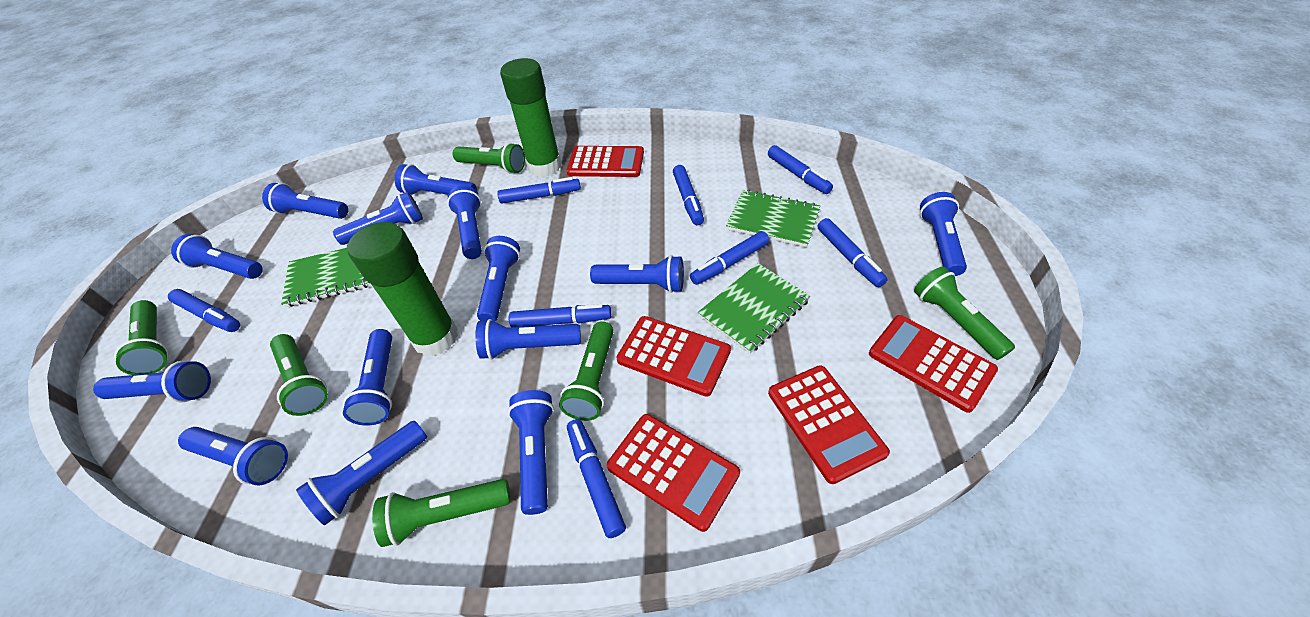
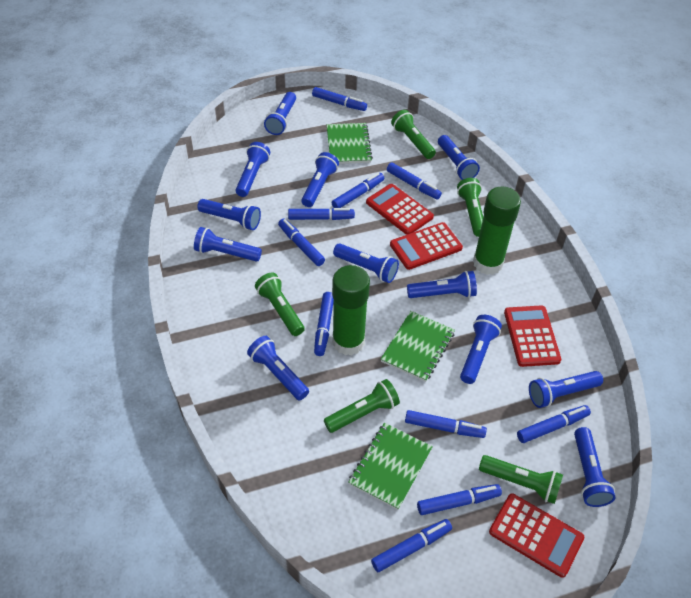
blue flashlight: 14 -> 12
blue marker: 8 -> 10
green flashlight: 6 -> 5
red calculator: 5 -> 4

